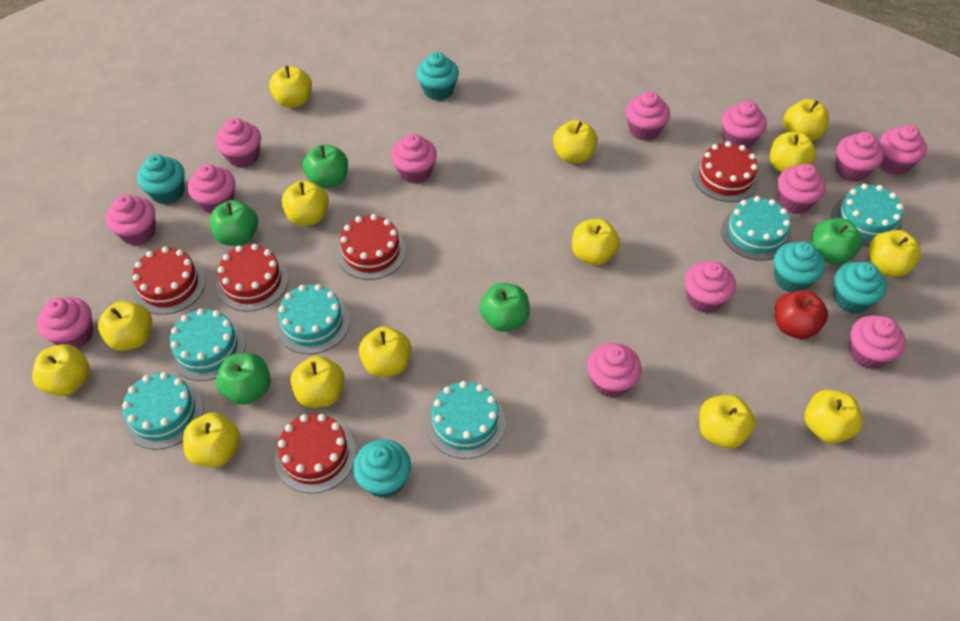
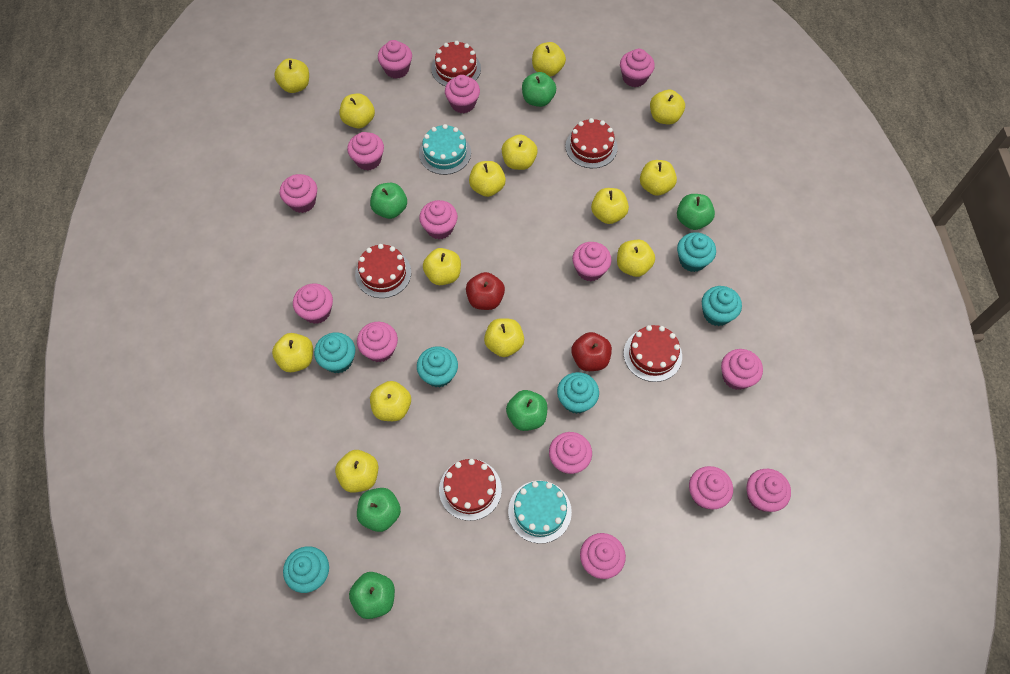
green apple: 5 -> 6
pink cupcake: 13 -> 14
red apple: 1 -> 2
turquoise cake: 6 -> 2
turquoise cupcake: 5 -> 6

